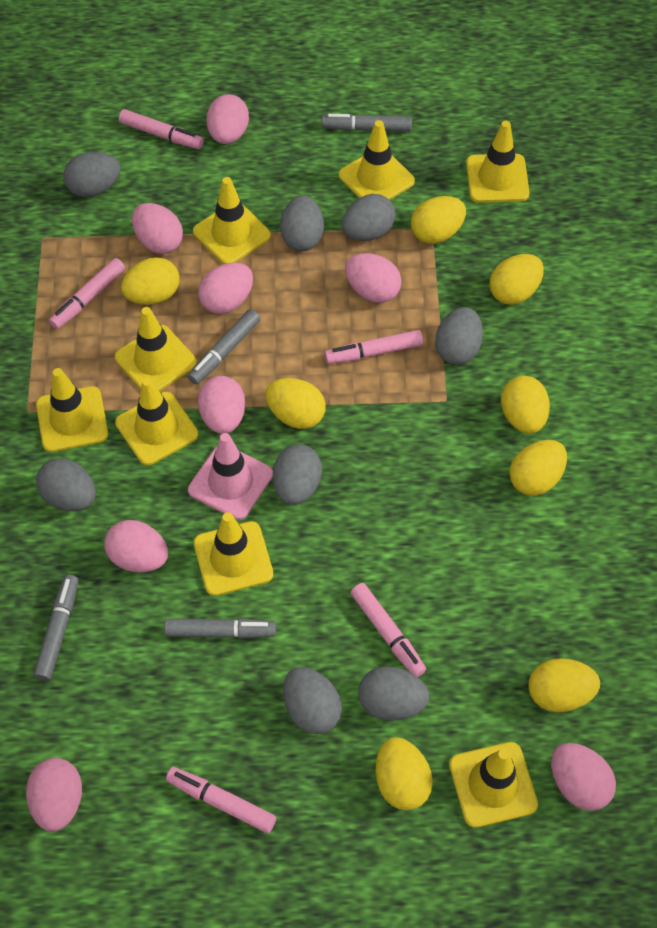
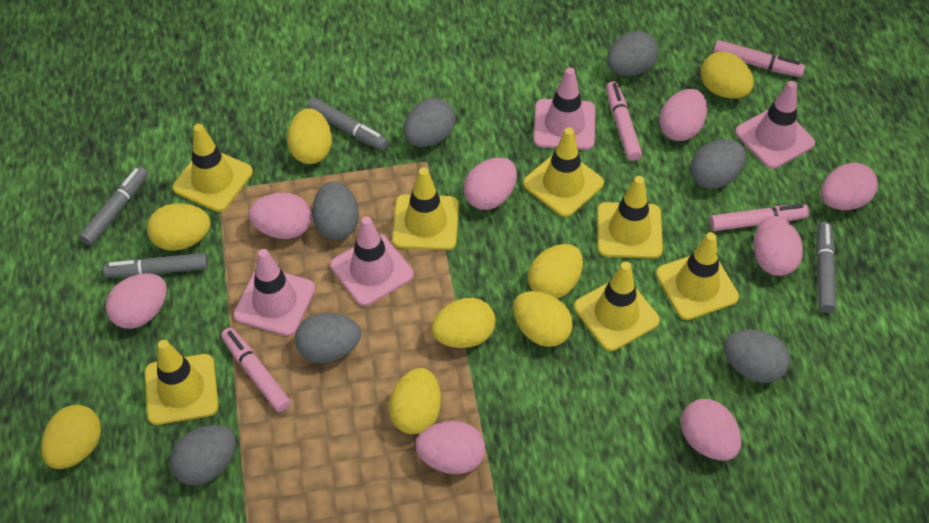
grey egg: 8 -> 7
pink marker: 5 -> 4
pink traffic cone: 1 -> 4
yellow traffic cone: 8 -> 7

